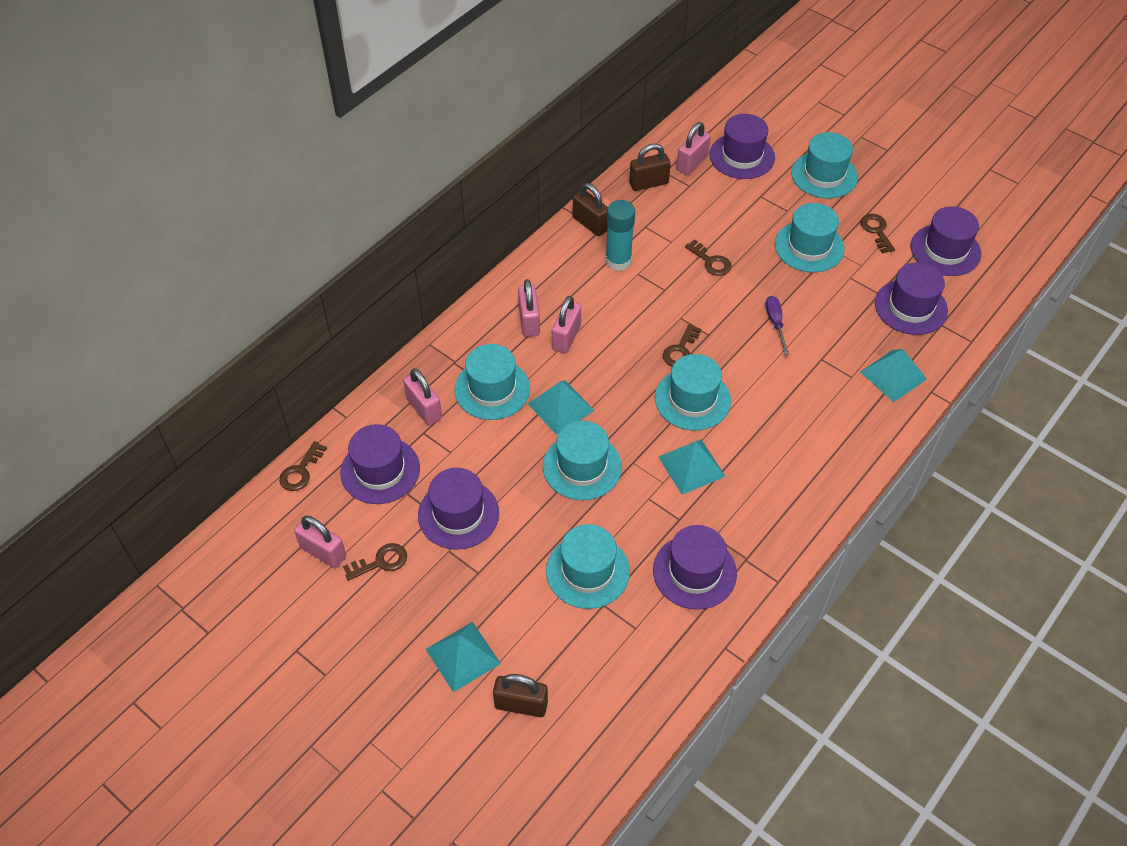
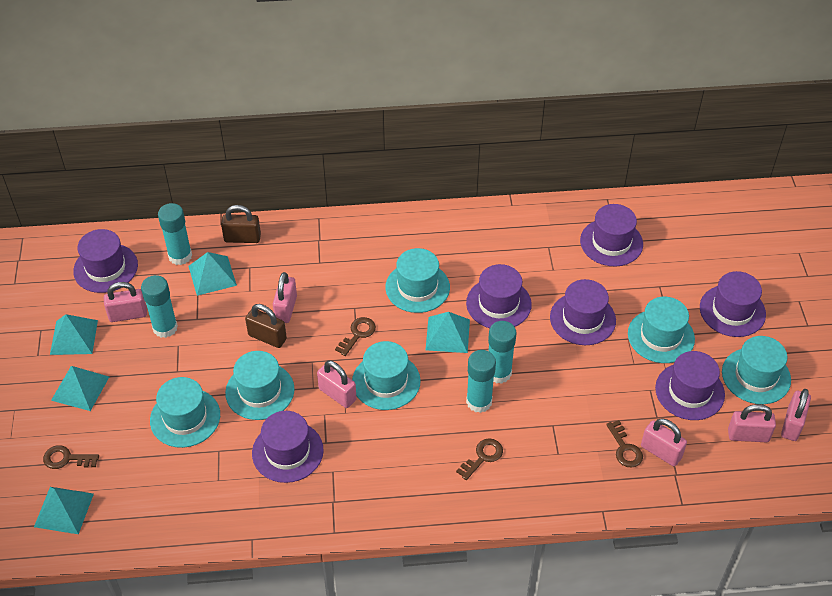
brown key: 5 -> 4
brown padlock: 3 -> 2
pink padlock: 5 -> 6
purple hat: 6 -> 7
purple screwdriver: 1 -> 0
turquoise glue stick: 1 -> 4
turquoise pyramid: 4 -> 5

